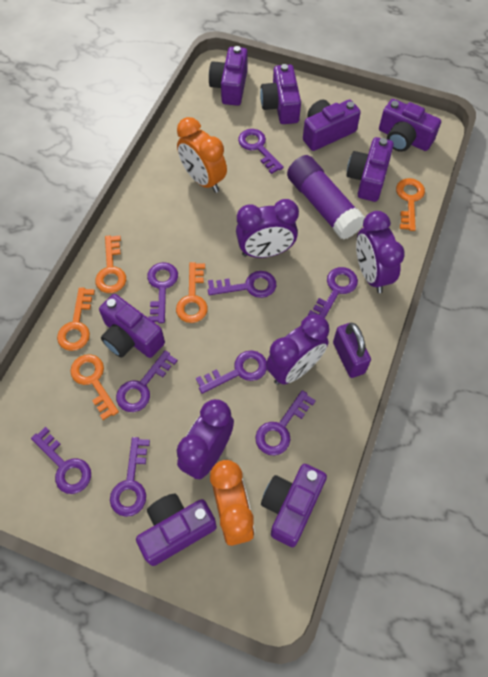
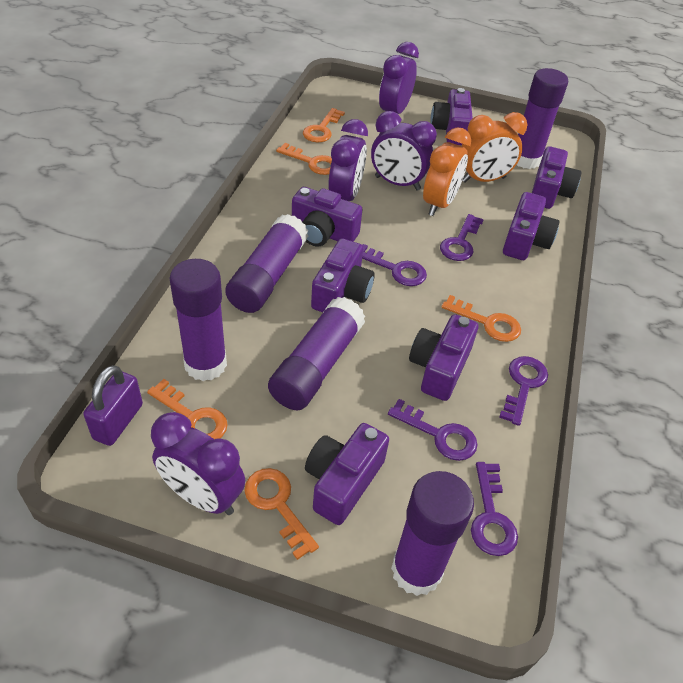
purple camera: 8 -> 7
purple glue stick: 1 -> 5
purple key: 9 -> 5

